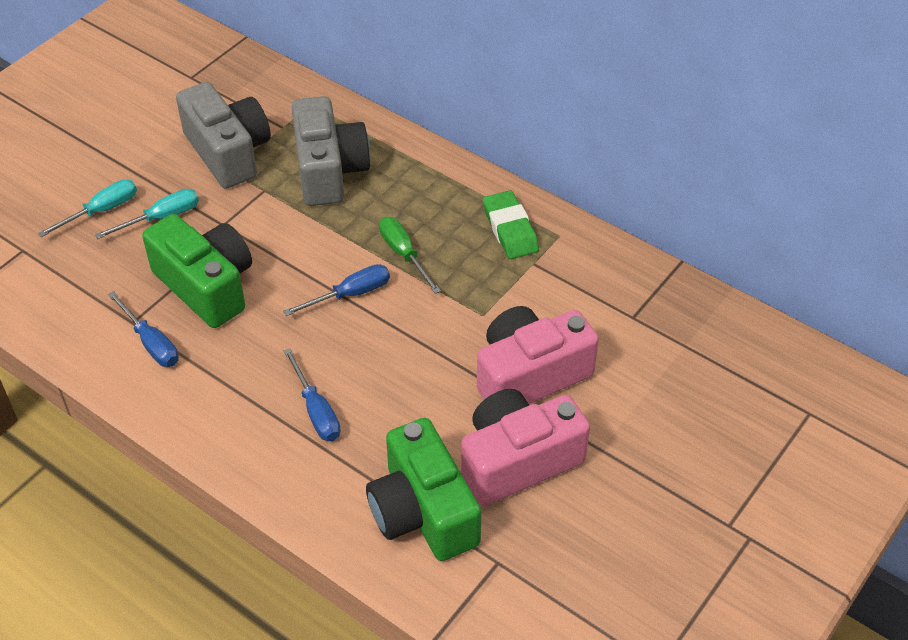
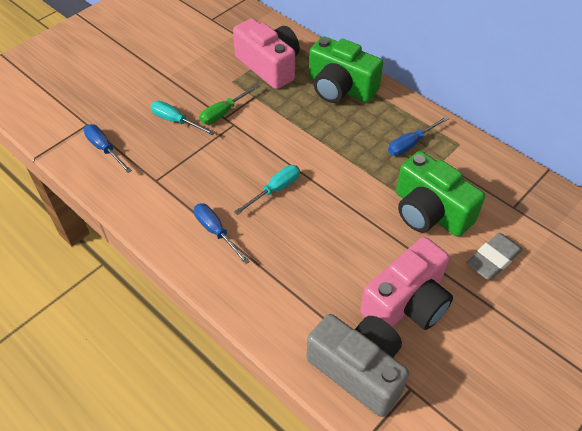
green eraser: 1 -> 0
grey camera: 2 -> 1
grey eraser: 0 -> 1

